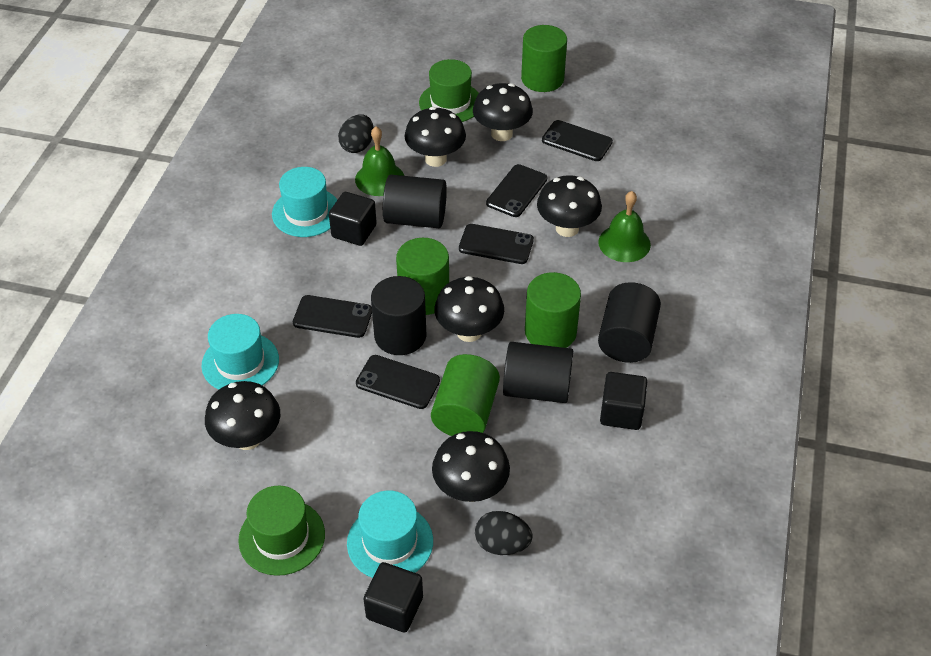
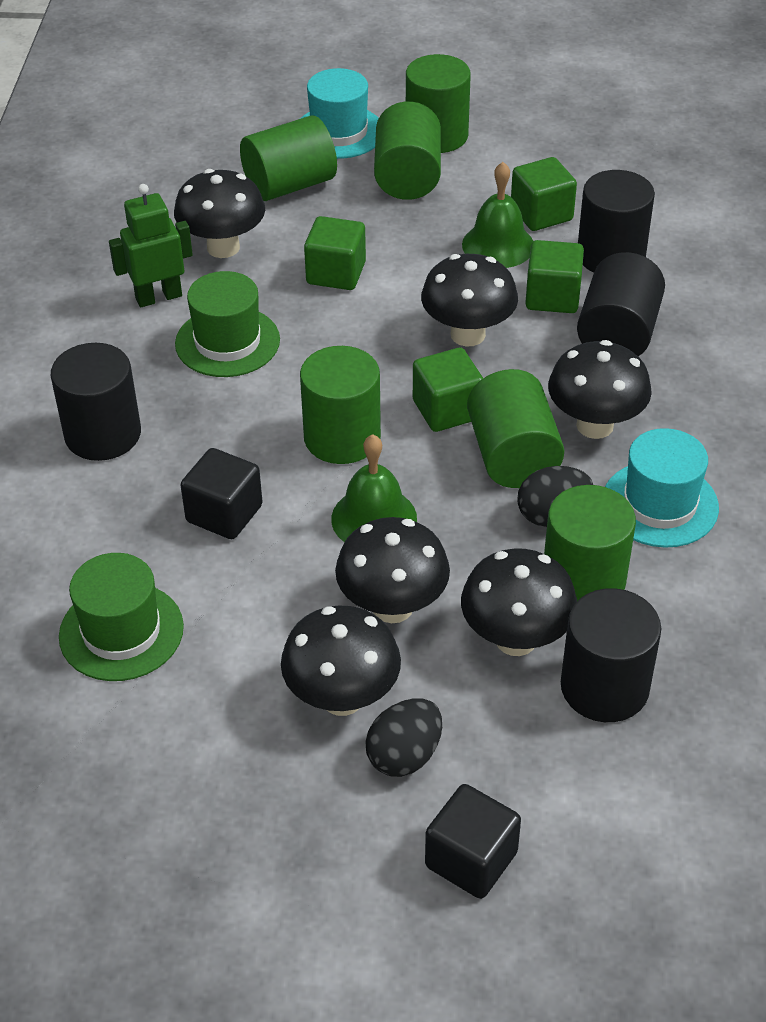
black cube: 3 -> 2
black phone: 5 -> 0
green cube: 0 -> 4
green cylinder: 4 -> 6
green robot: 0 -> 1
turquoise hat: 3 -> 2

